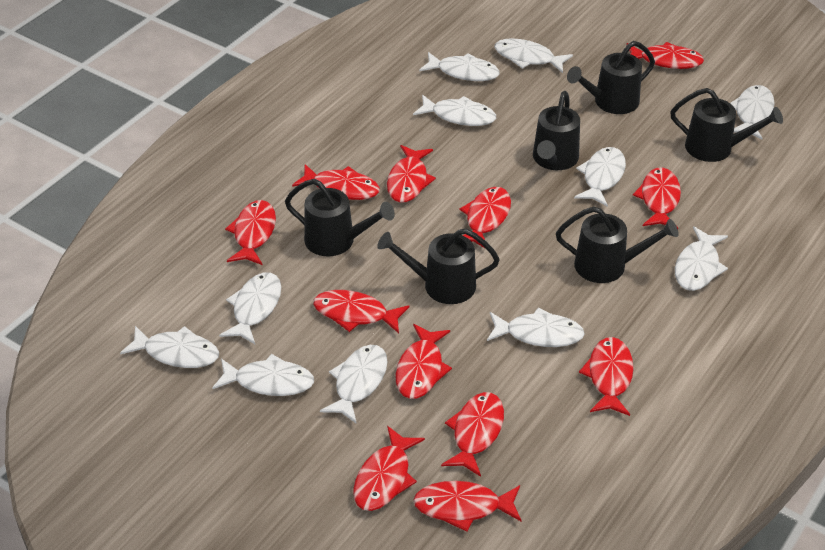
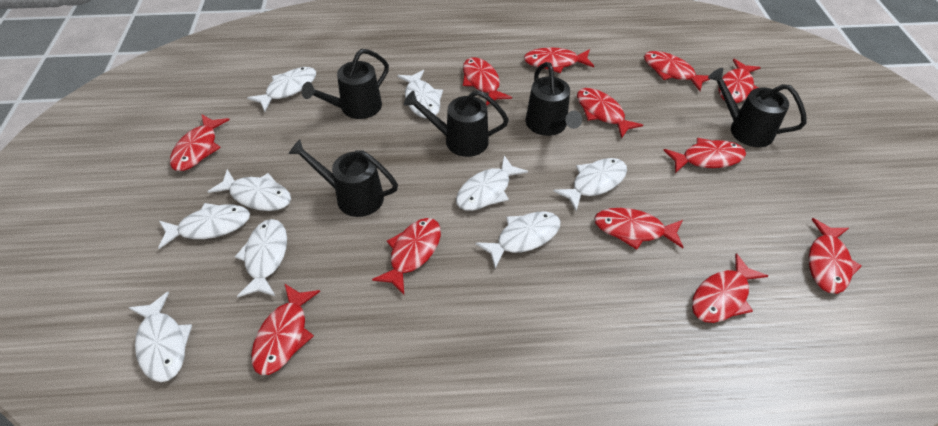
black watering can: 6 -> 5
white fish: 11 -> 9

